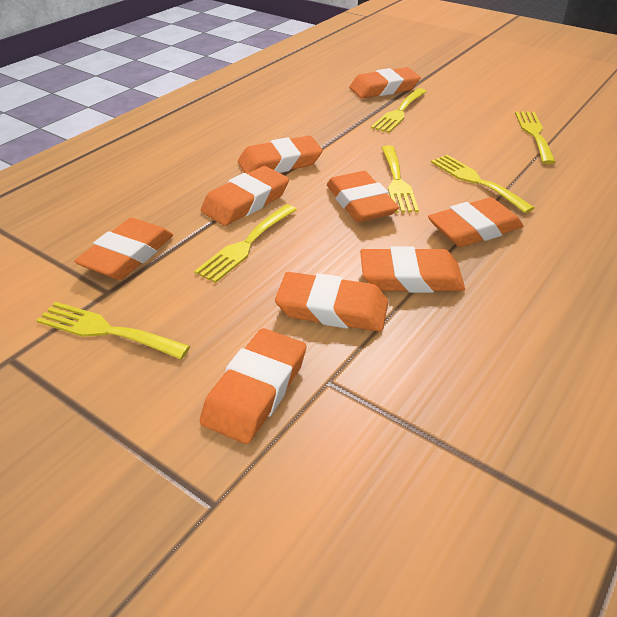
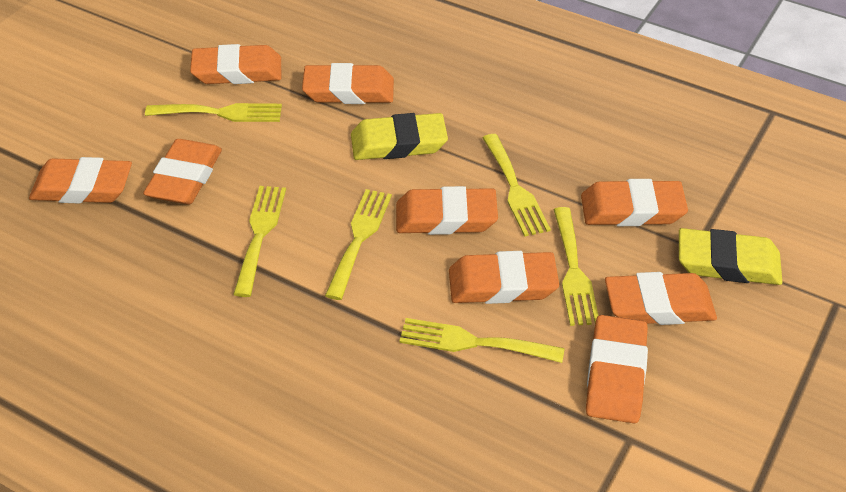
yellow eraser: 0 -> 2

